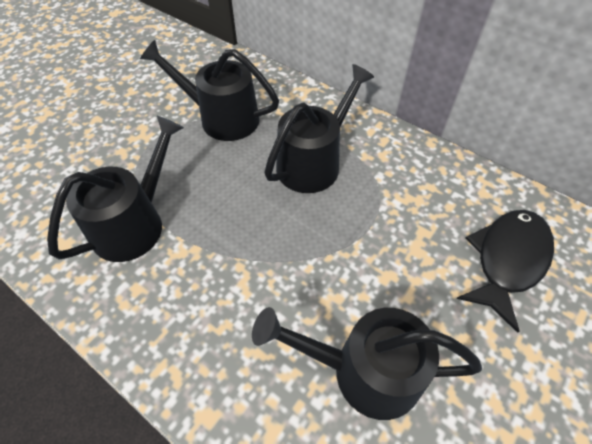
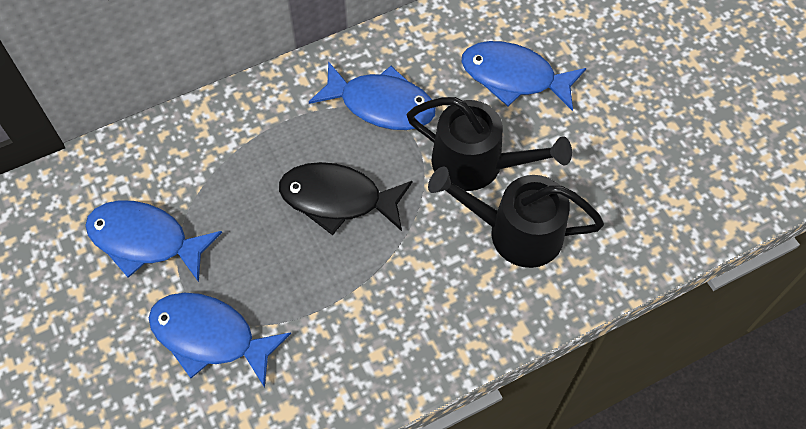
black watering can: 4 -> 2
blue fish: 0 -> 4

